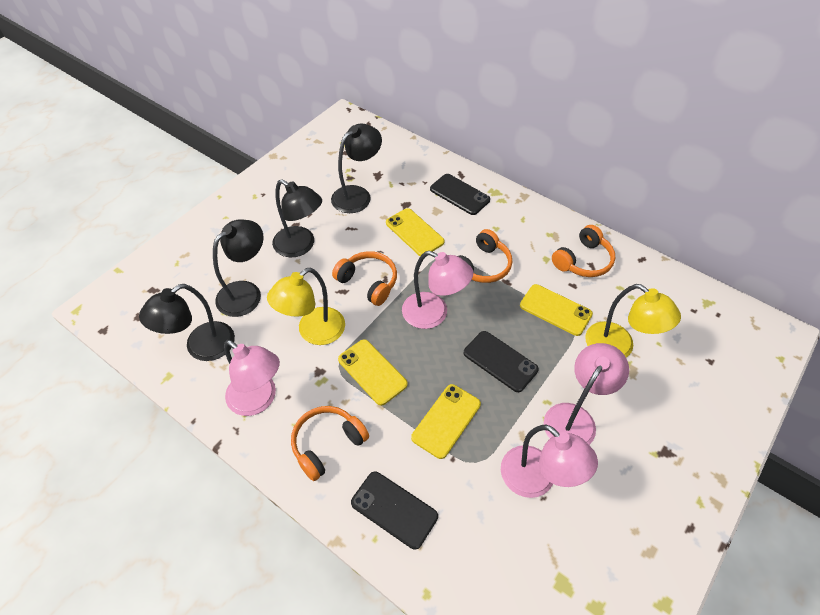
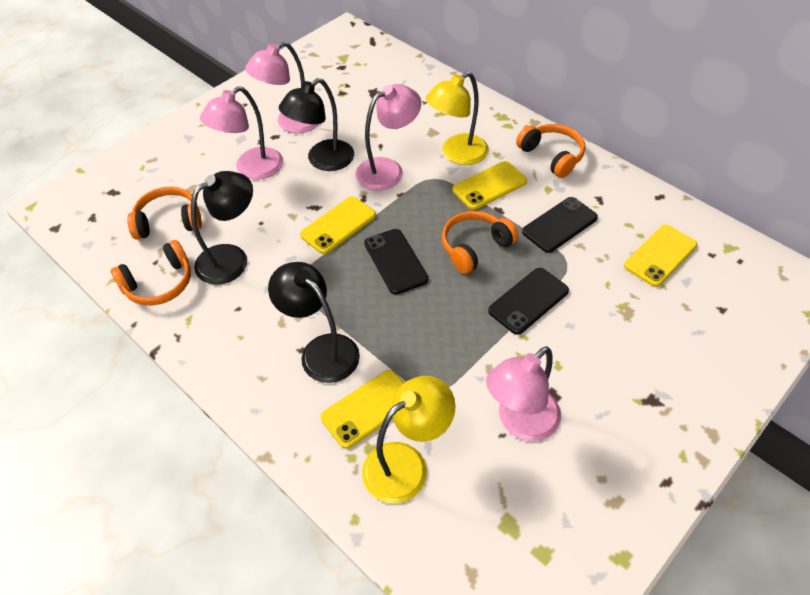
black lamp: 4 -> 3

